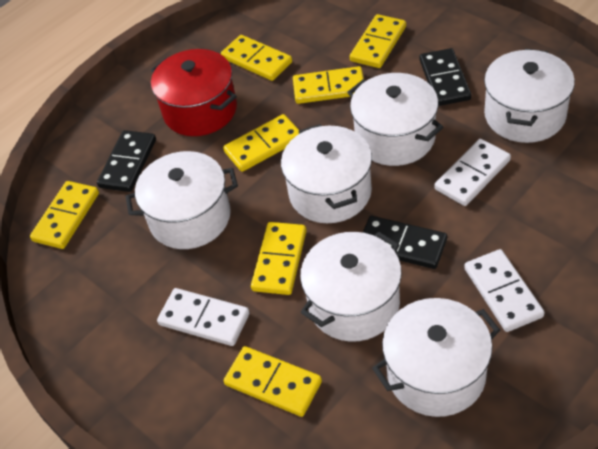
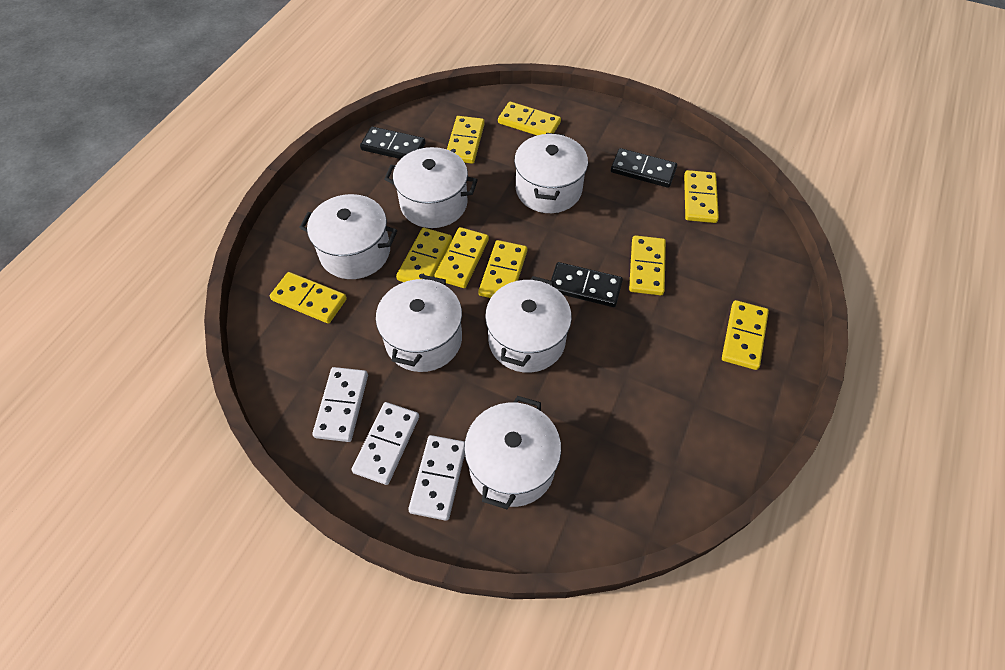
red pot: 1 -> 0
yellow domino: 7 -> 9

